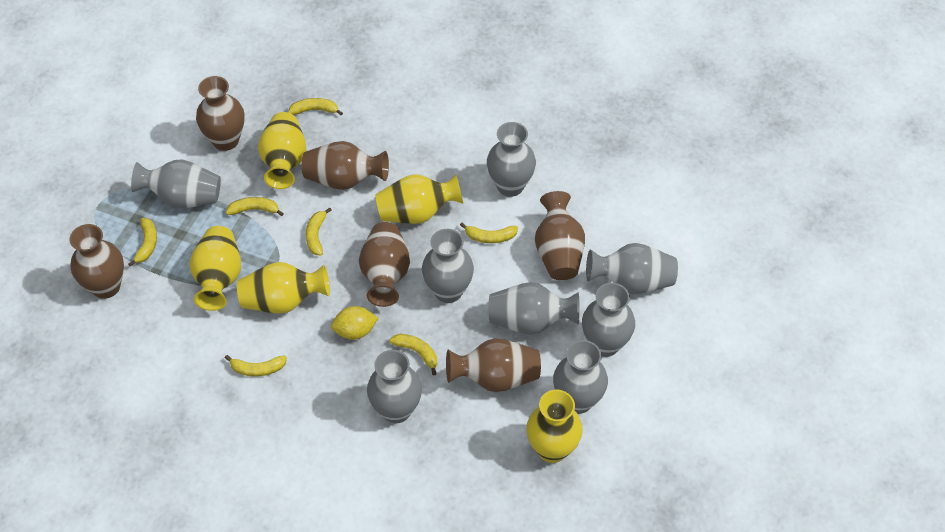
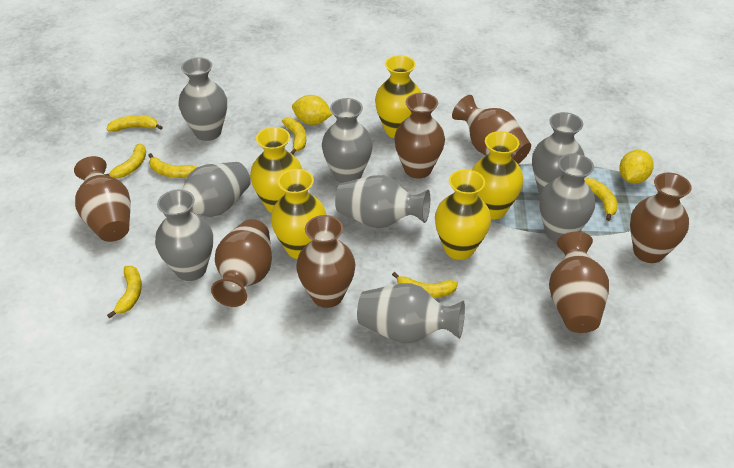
brown vase: 6 -> 7
yellow lemon: 1 -> 2

